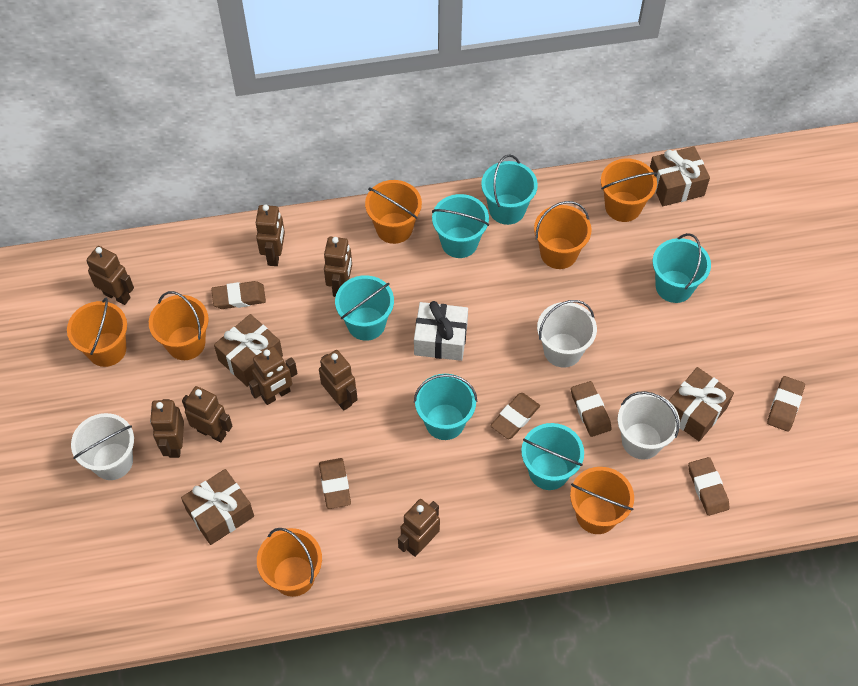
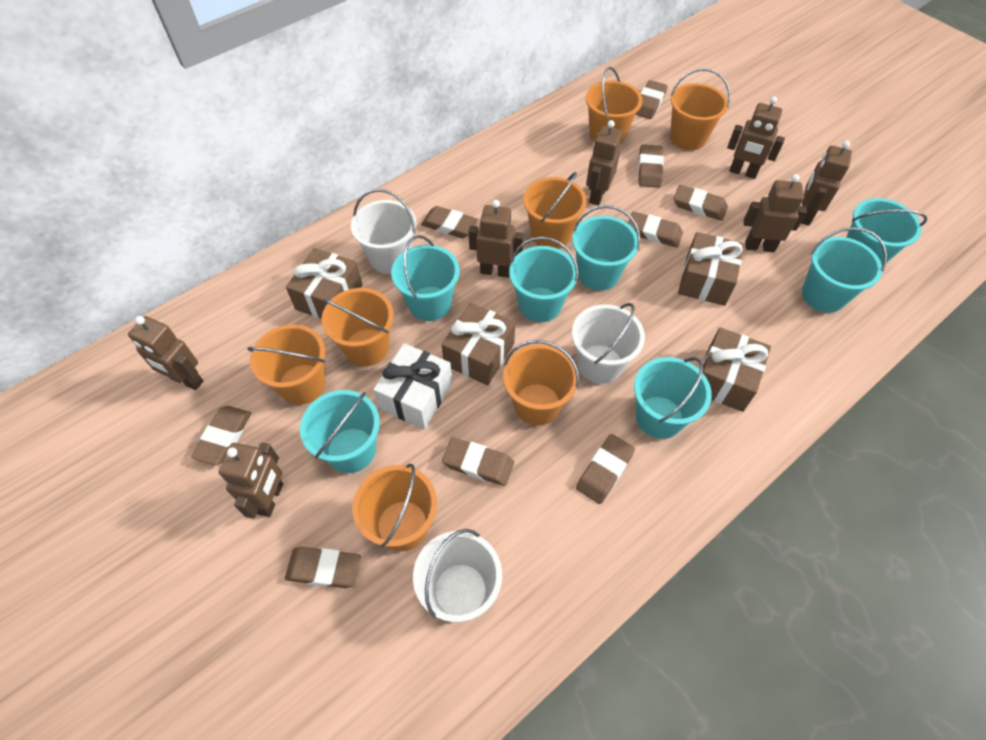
brown eraser: 6 -> 9
brown robot: 8 -> 7
turquoise bucket: 6 -> 7

